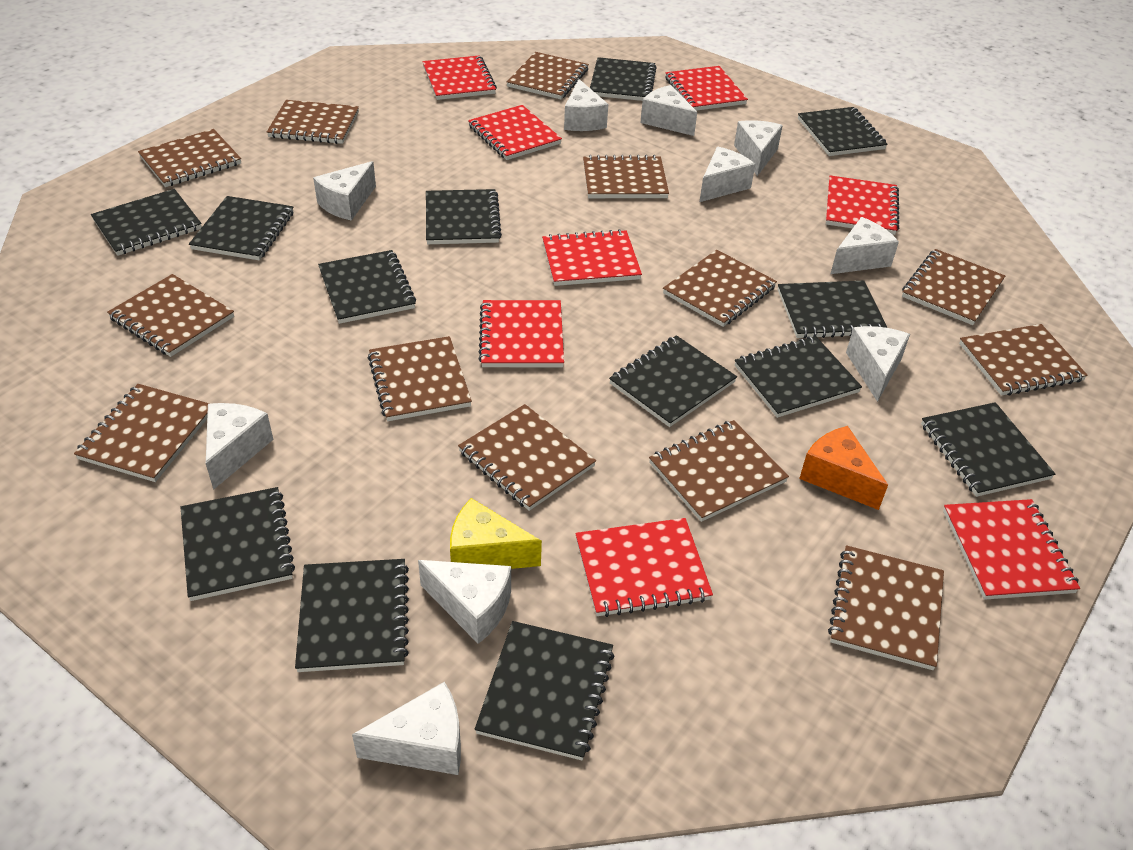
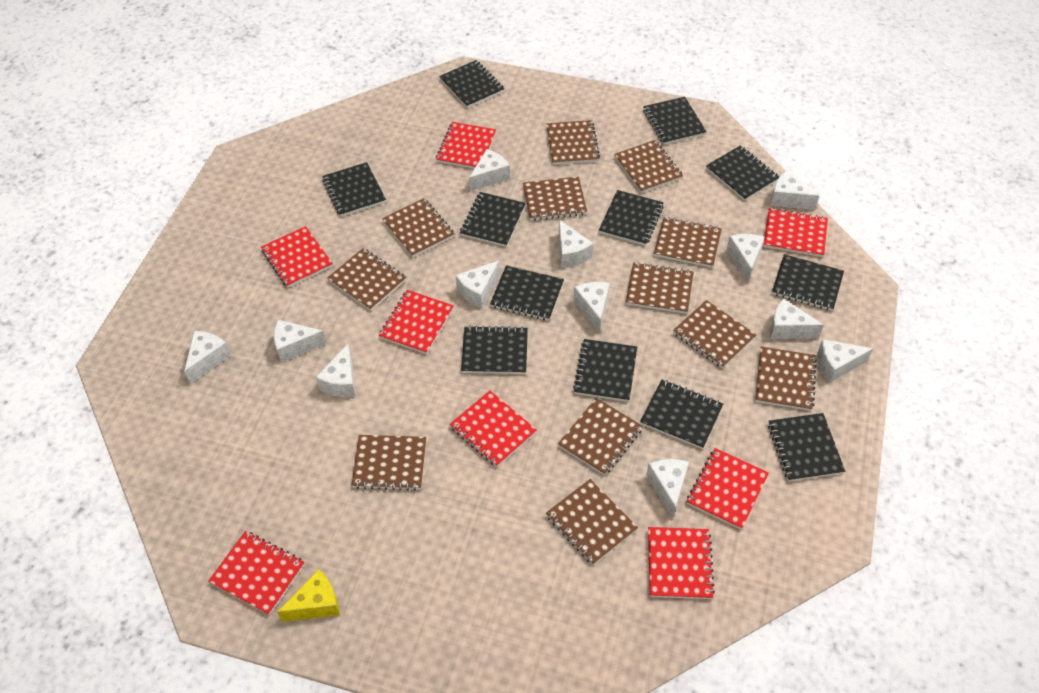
black notebook: 13 -> 12
brown notebook: 13 -> 12
orange cheese: 1 -> 0
white cheese: 10 -> 12

